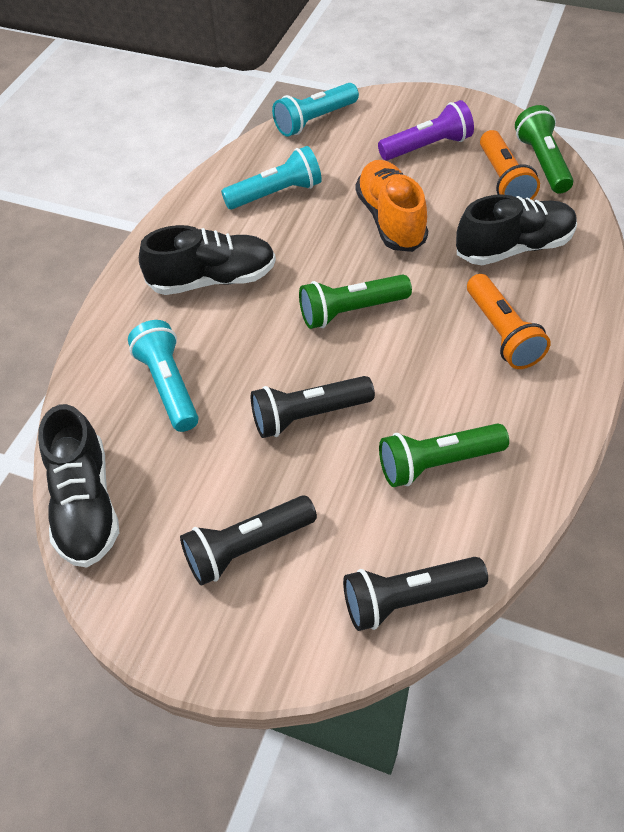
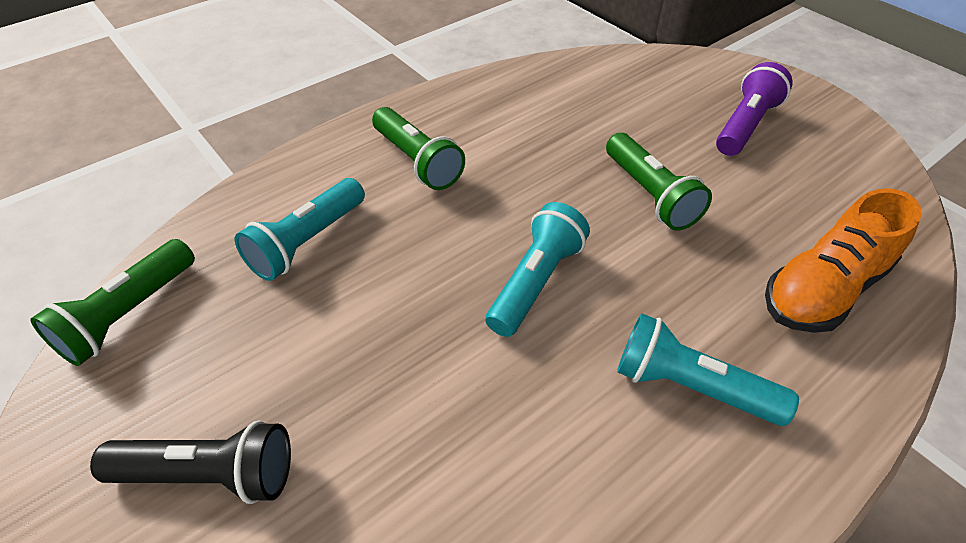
black flashlight: 3 -> 1
black shoe: 3 -> 0
orange flashlight: 2 -> 0

